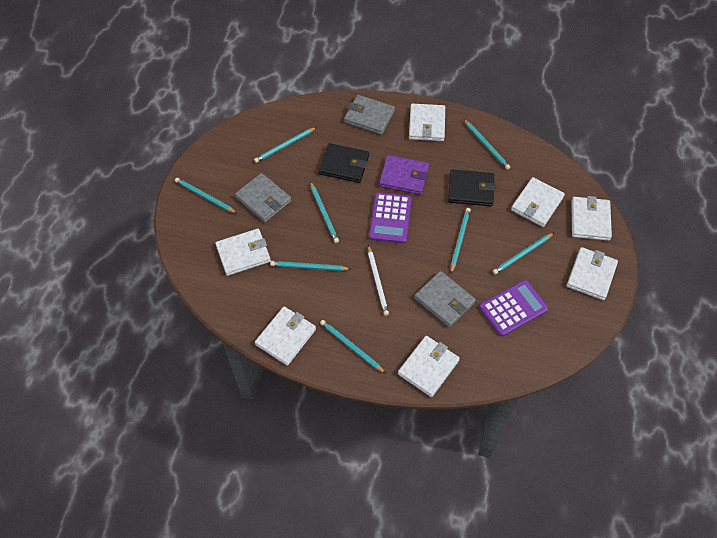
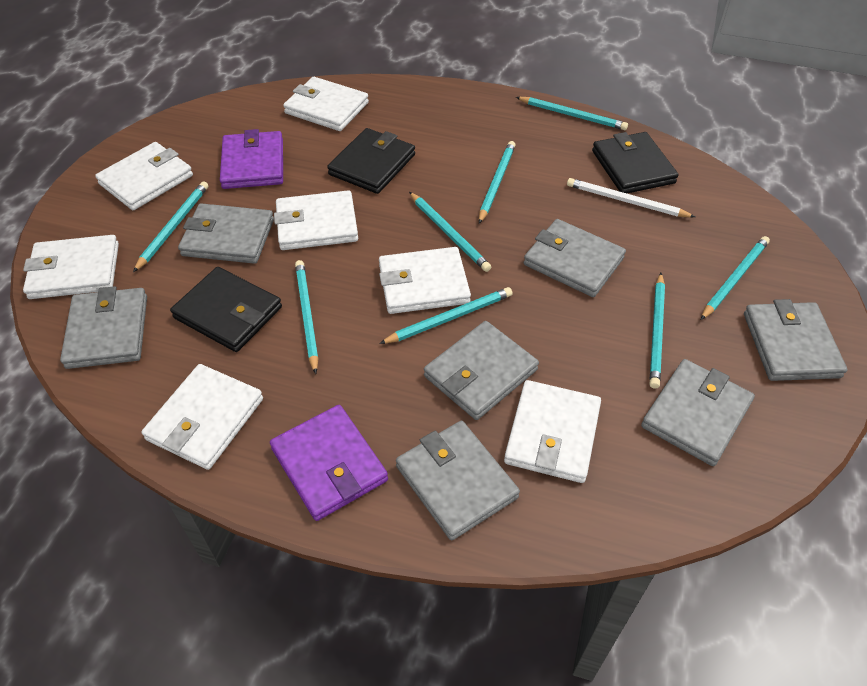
black wallet: 2 -> 3
grey wallet: 3 -> 7
purple calculator: 2 -> 0
purple wallet: 1 -> 2

